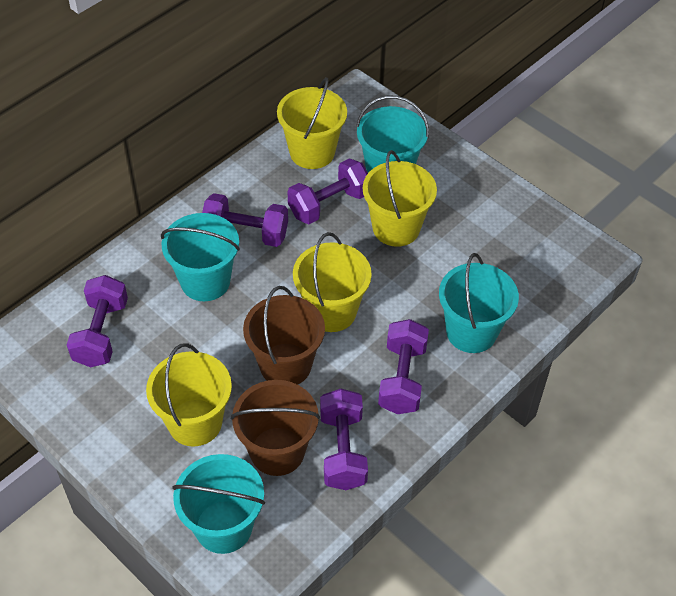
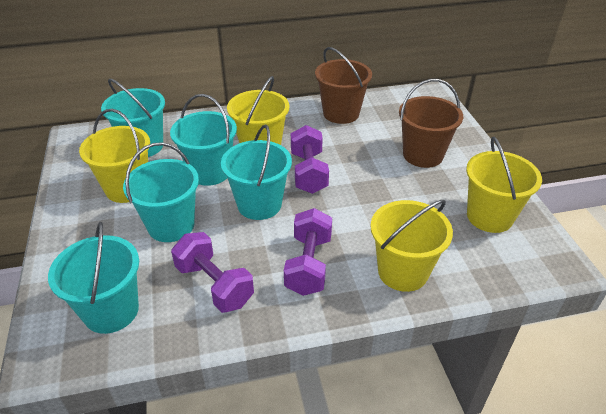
purple dumbbell: 5 -> 3
turquoise bucket: 4 -> 5

